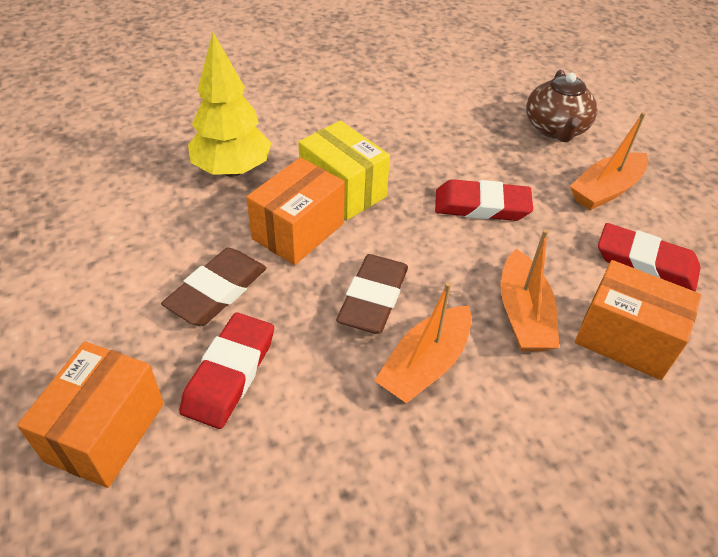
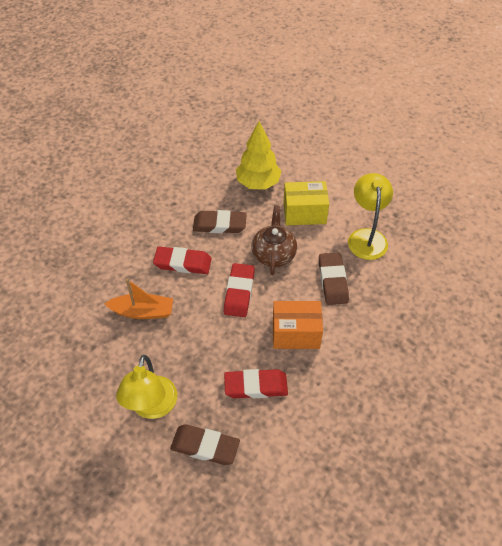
brown eraser: 2 -> 3
orange boat: 3 -> 1
orange box: 3 -> 1
yellow lamp: 0 -> 2

